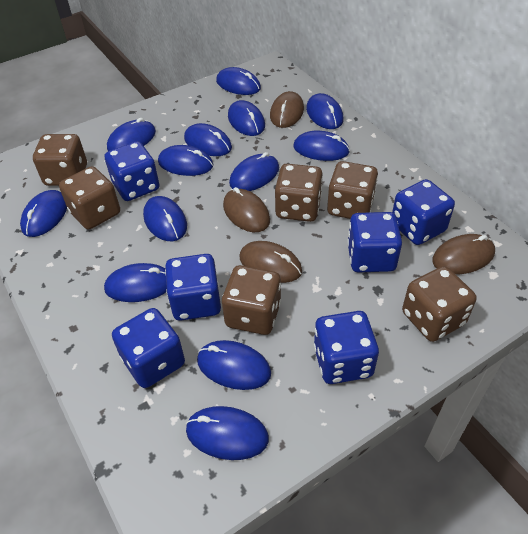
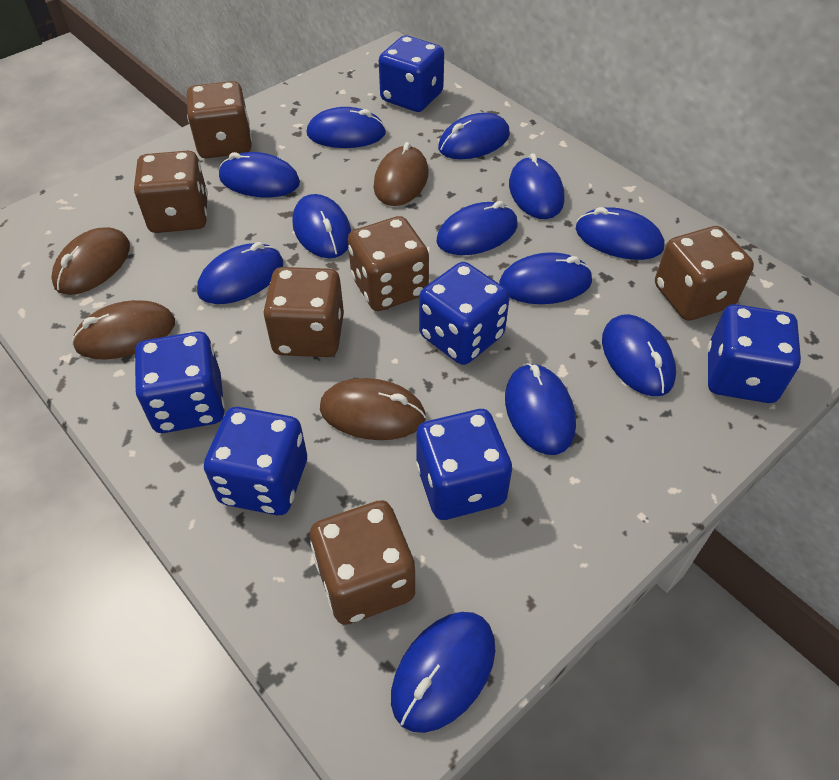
blue mouse: 13 -> 12

